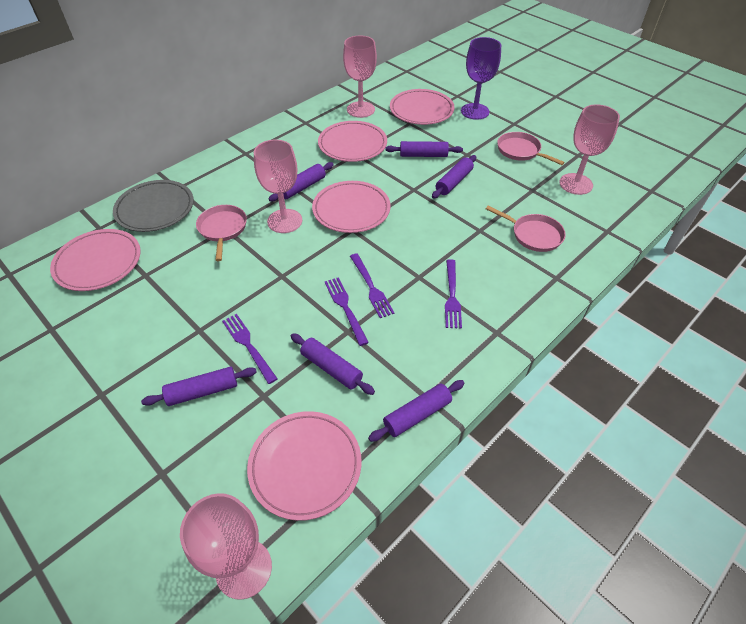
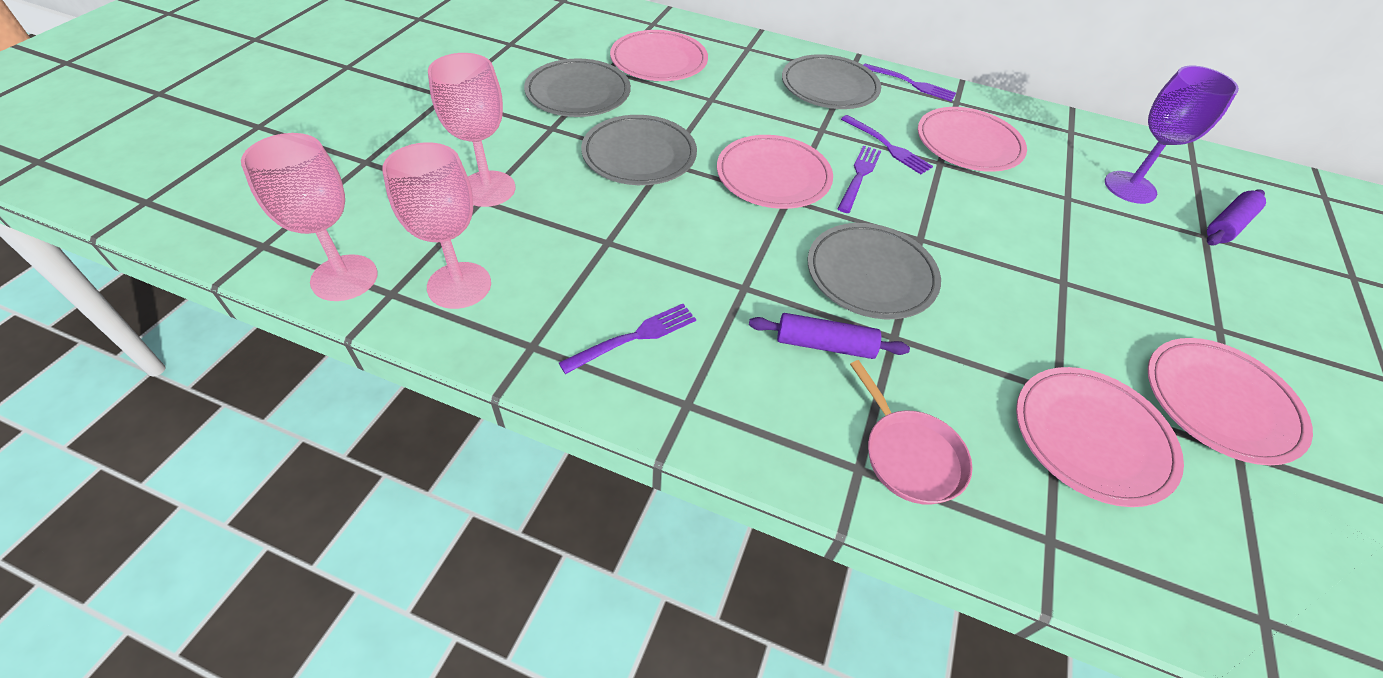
grey plate: 1 -> 4
pink goblet: 4 -> 3
pink pan: 3 -> 1
purple rolling pin: 6 -> 2

